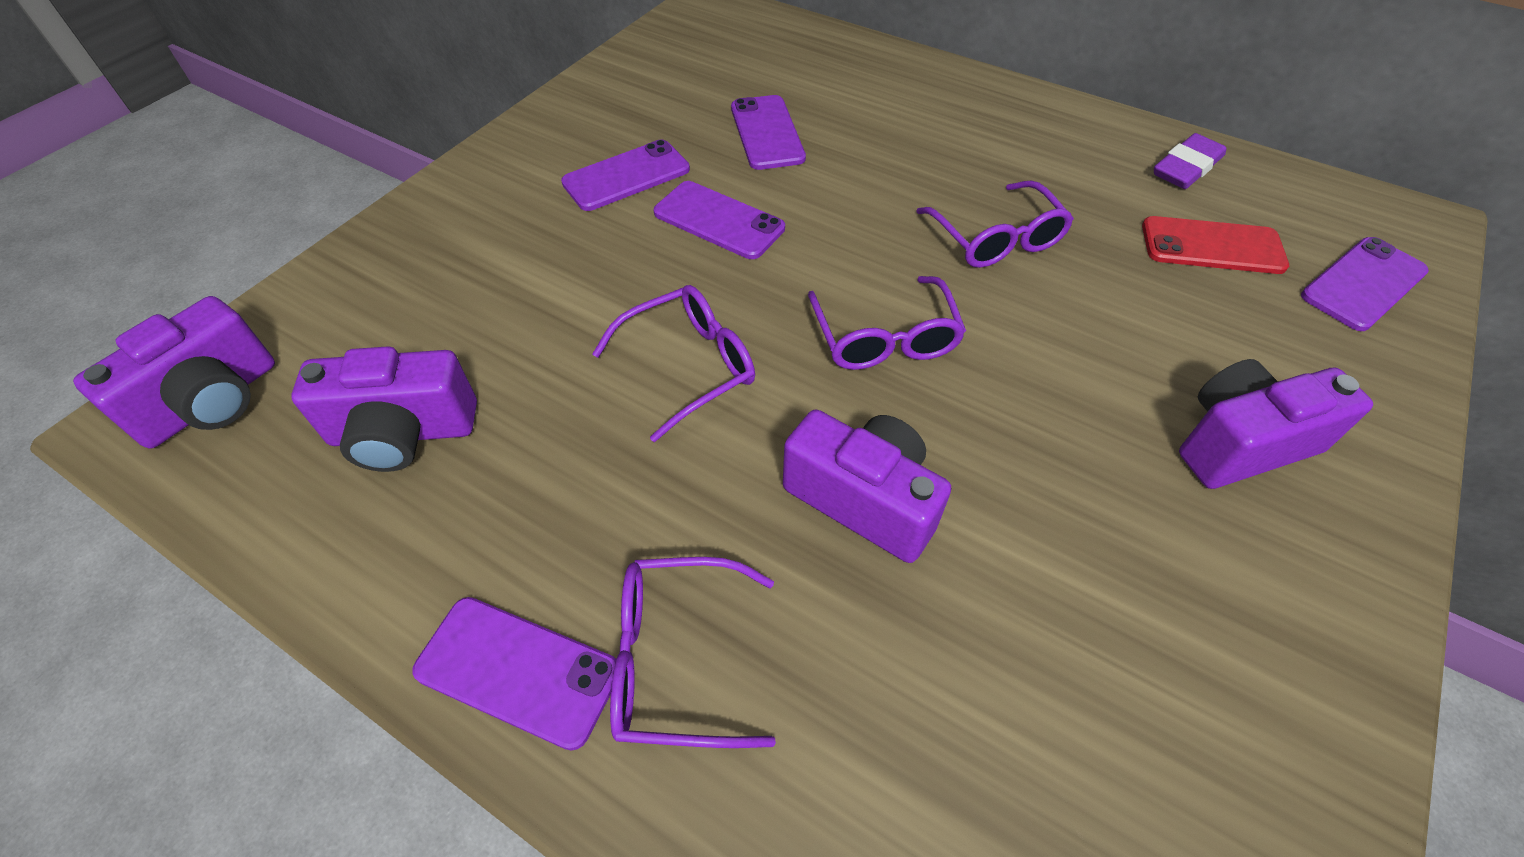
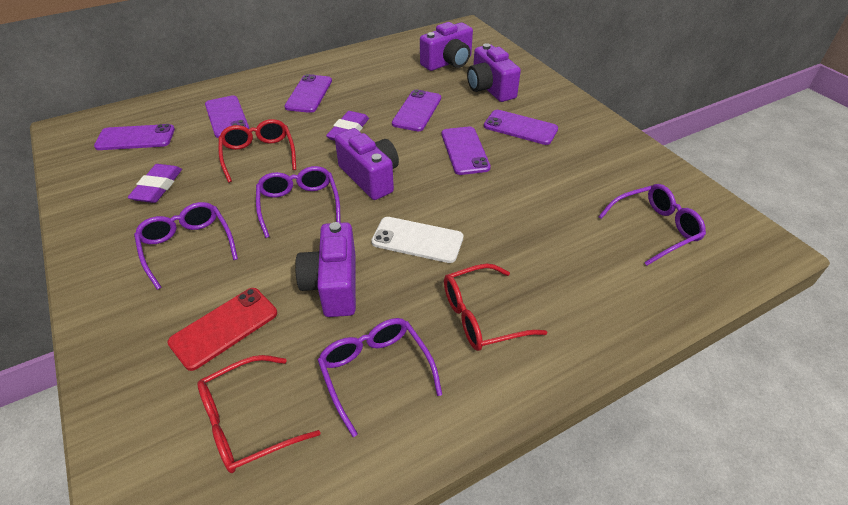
purple eraser: 1 -> 2
purple phone: 5 -> 6
red glasses: 0 -> 3
white phone: 0 -> 1

